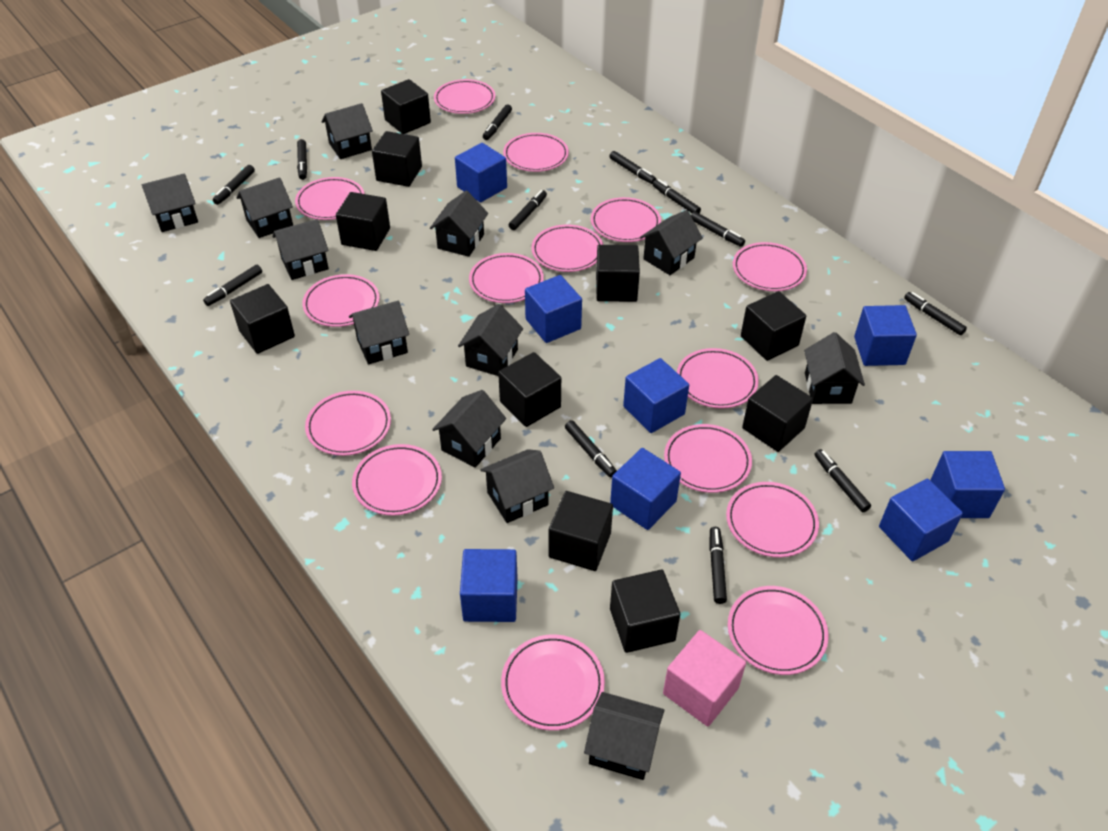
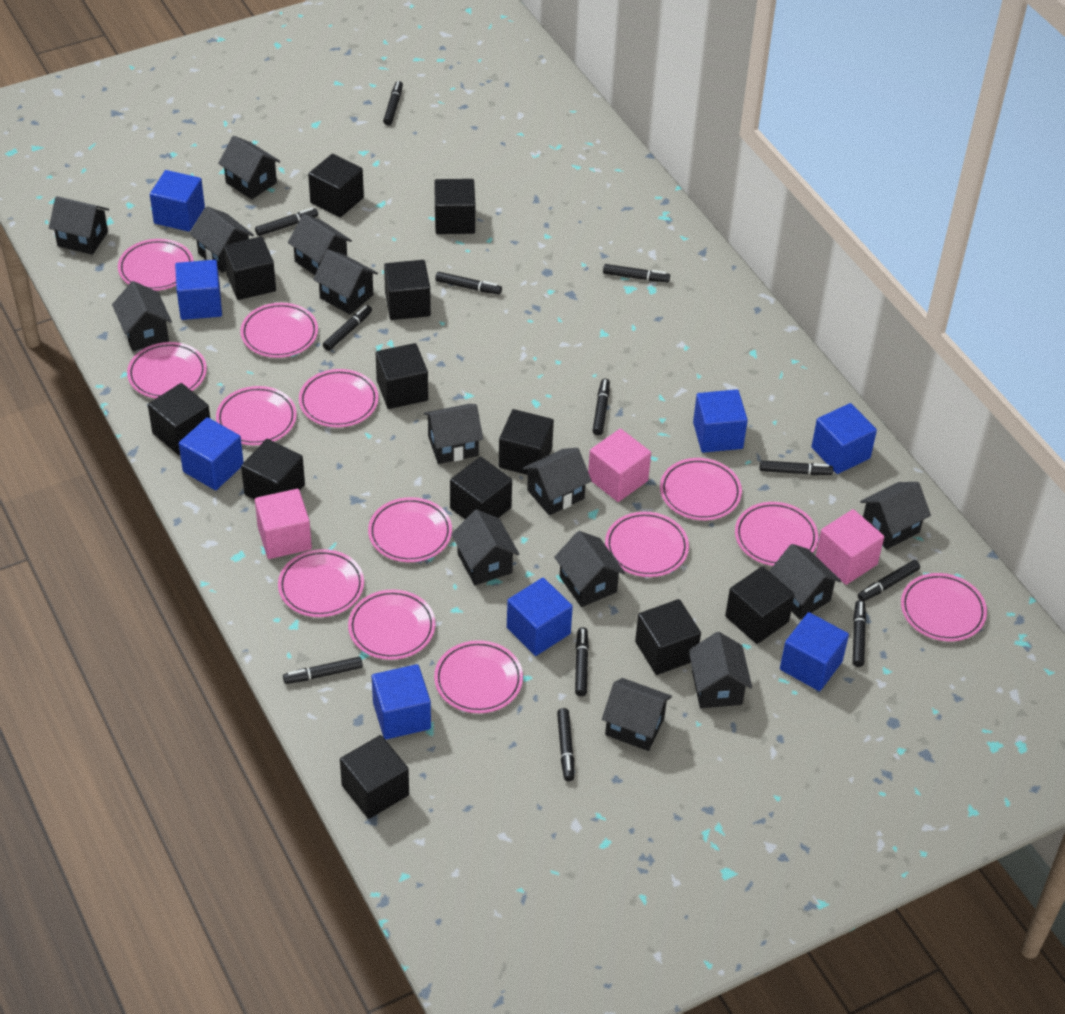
black cube: 10 -> 12
black house: 12 -> 14
pink cube: 1 -> 3
pink plate: 15 -> 13

